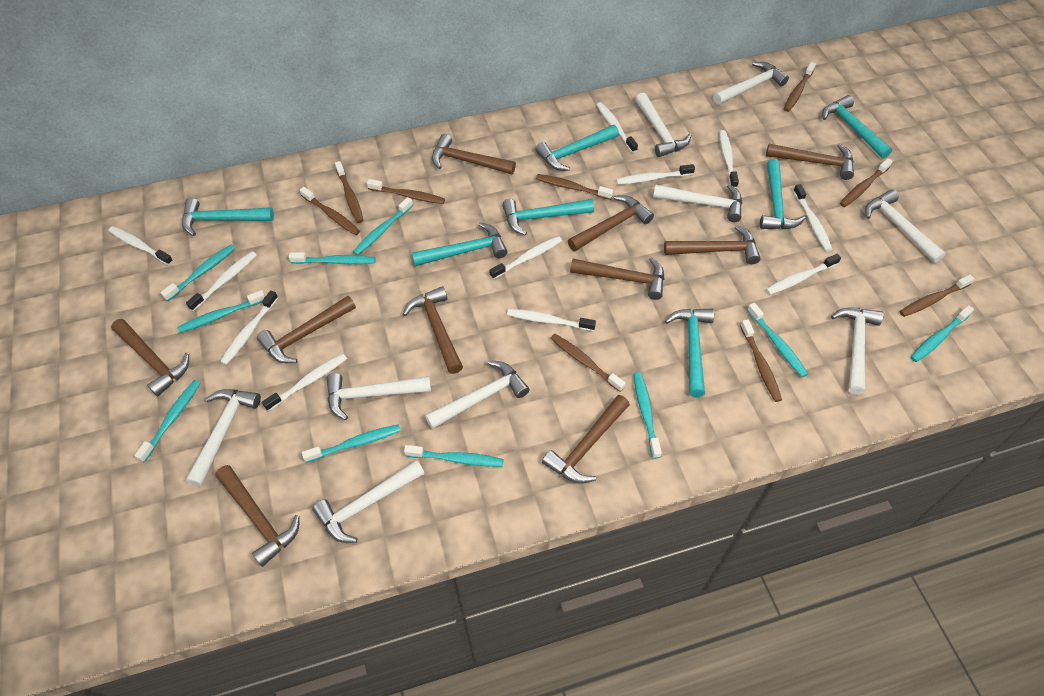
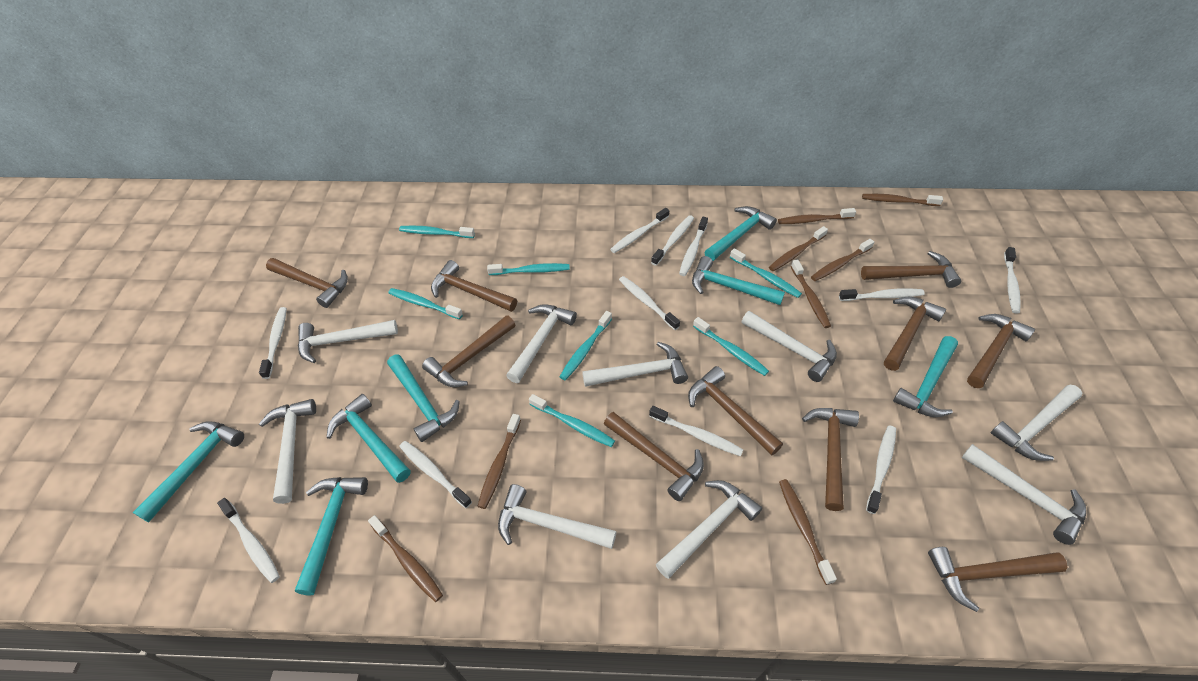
brown toothbrush: 9 -> 8
turquoise toothbrush: 10 -> 7

